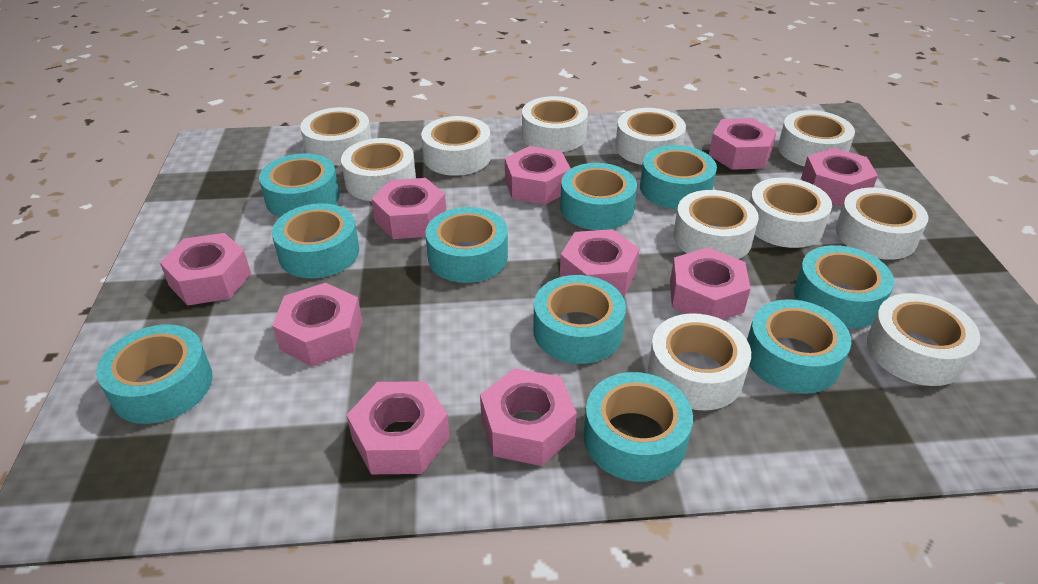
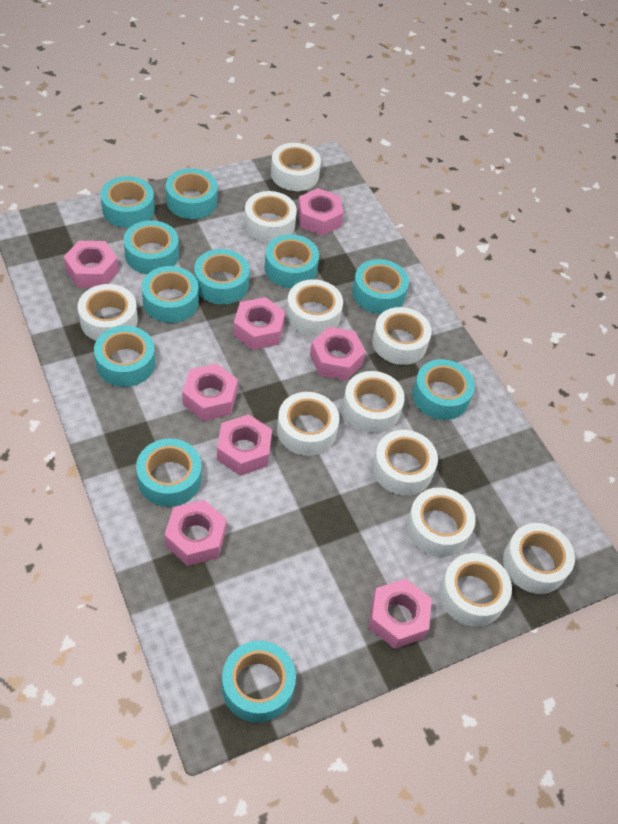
pink nut: 10 -> 8
turquoise tape: 10 -> 11

